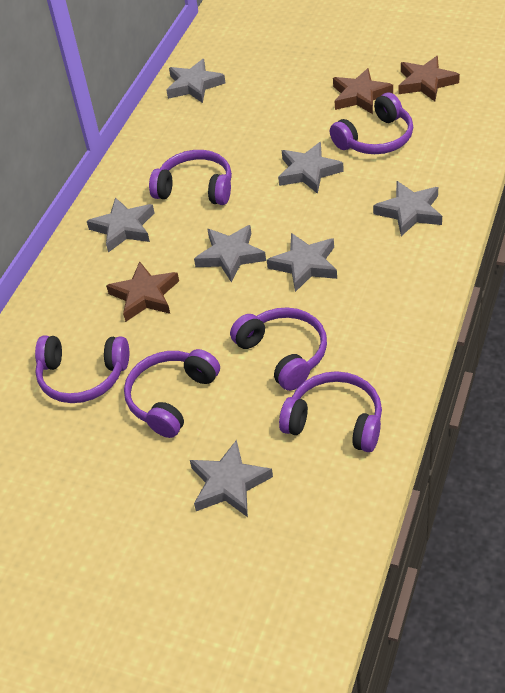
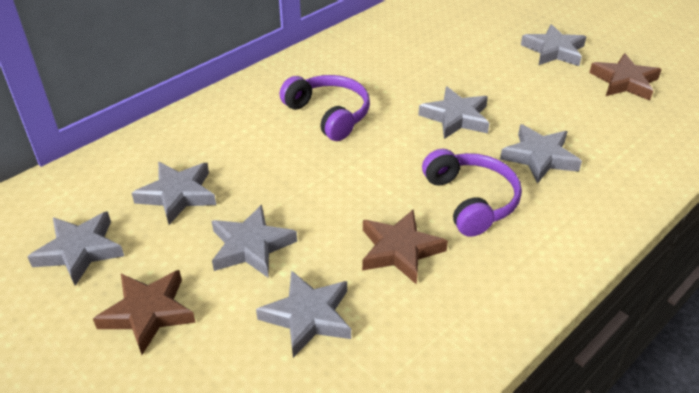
purple headphones: 6 -> 2

